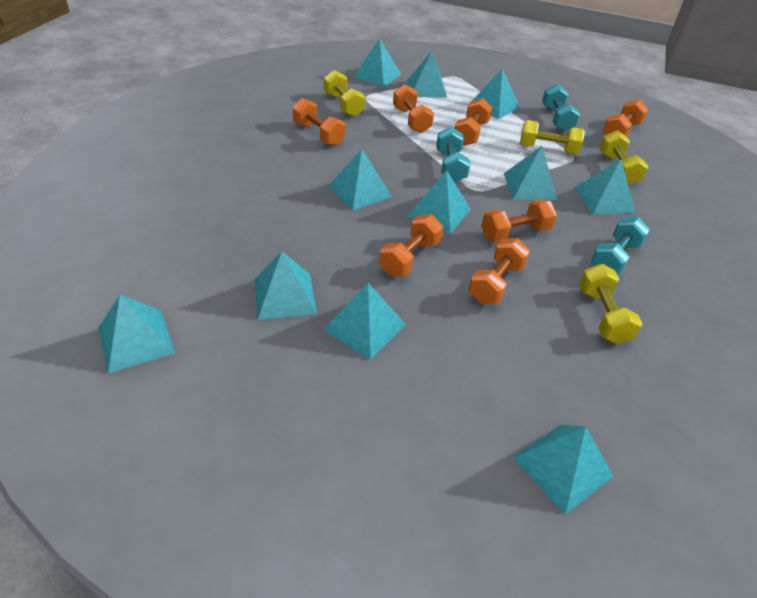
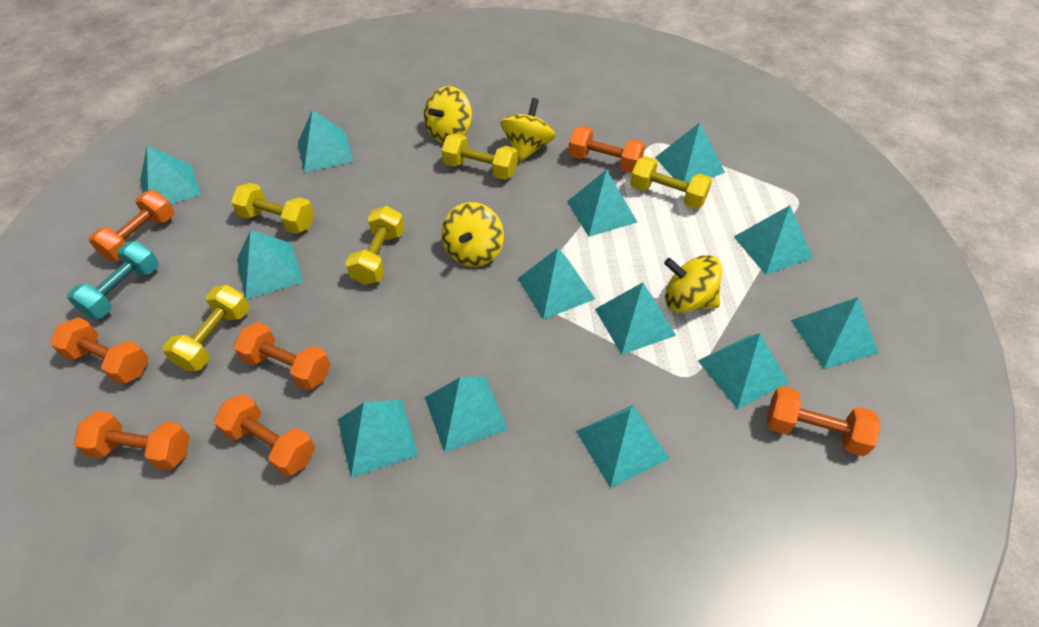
turquoise dumbbell: 3 -> 1
turquoise pyramid: 11 -> 13
yellow dumbbell: 4 -> 5
yellow spinning top: 0 -> 4

